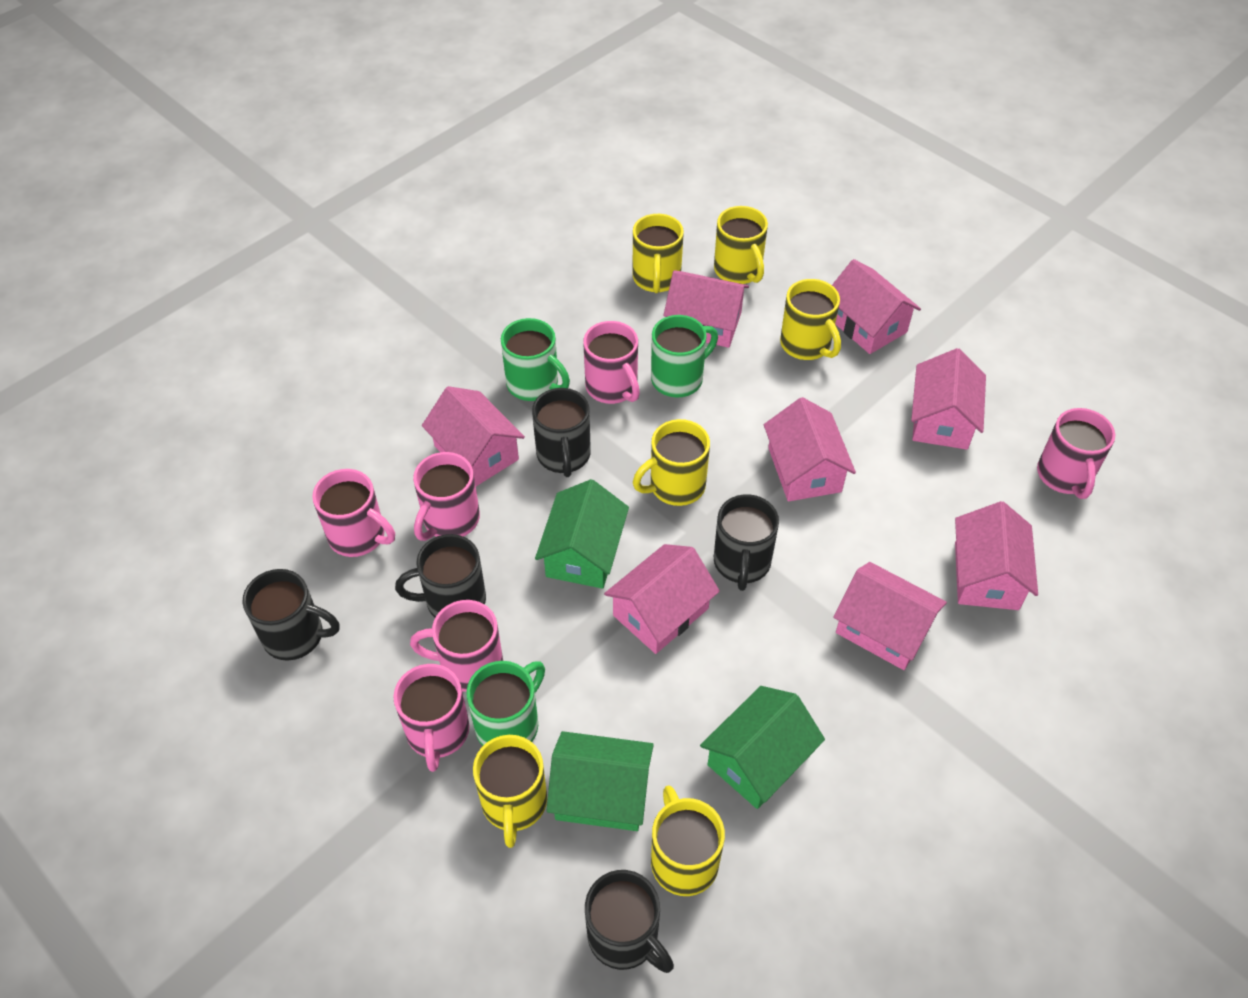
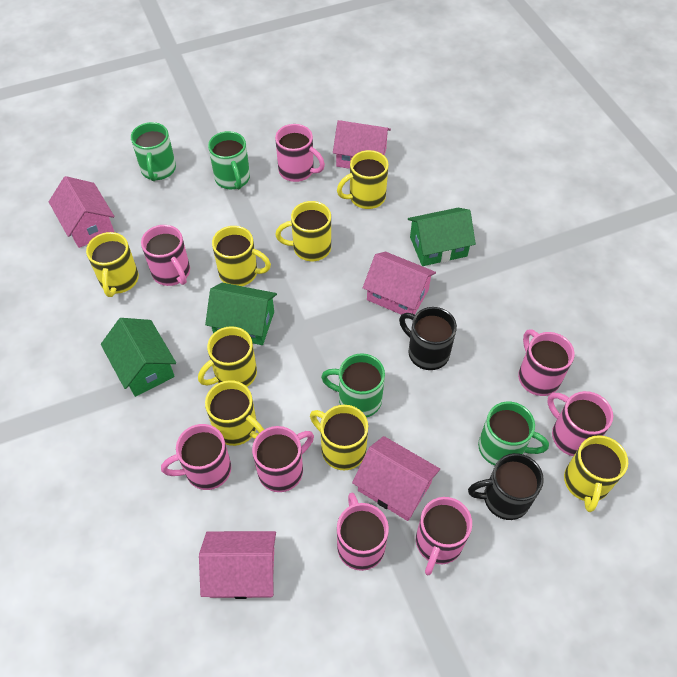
black mug: 5 -> 2
green mug: 3 -> 4
pink house: 8 -> 5
pink mug: 6 -> 8
yellow mug: 6 -> 8

